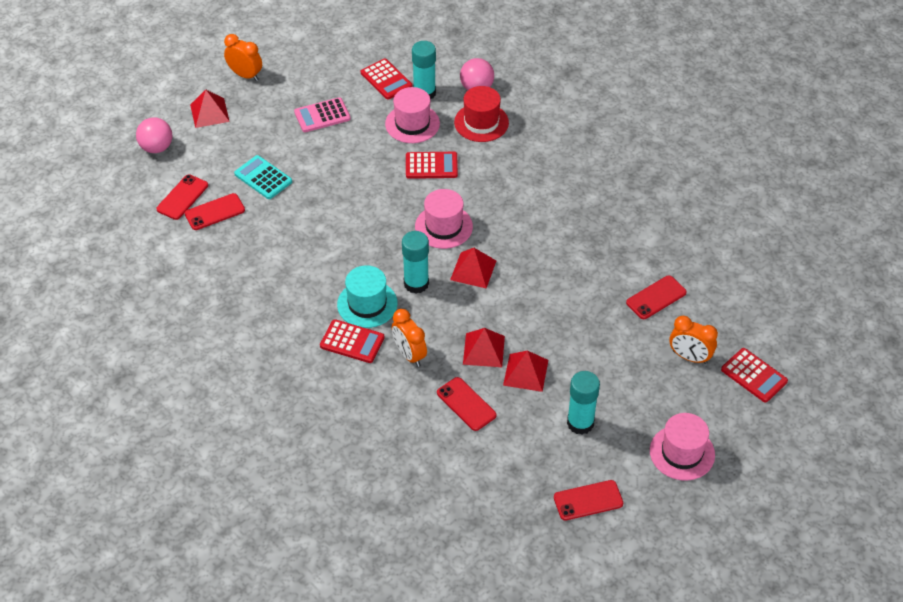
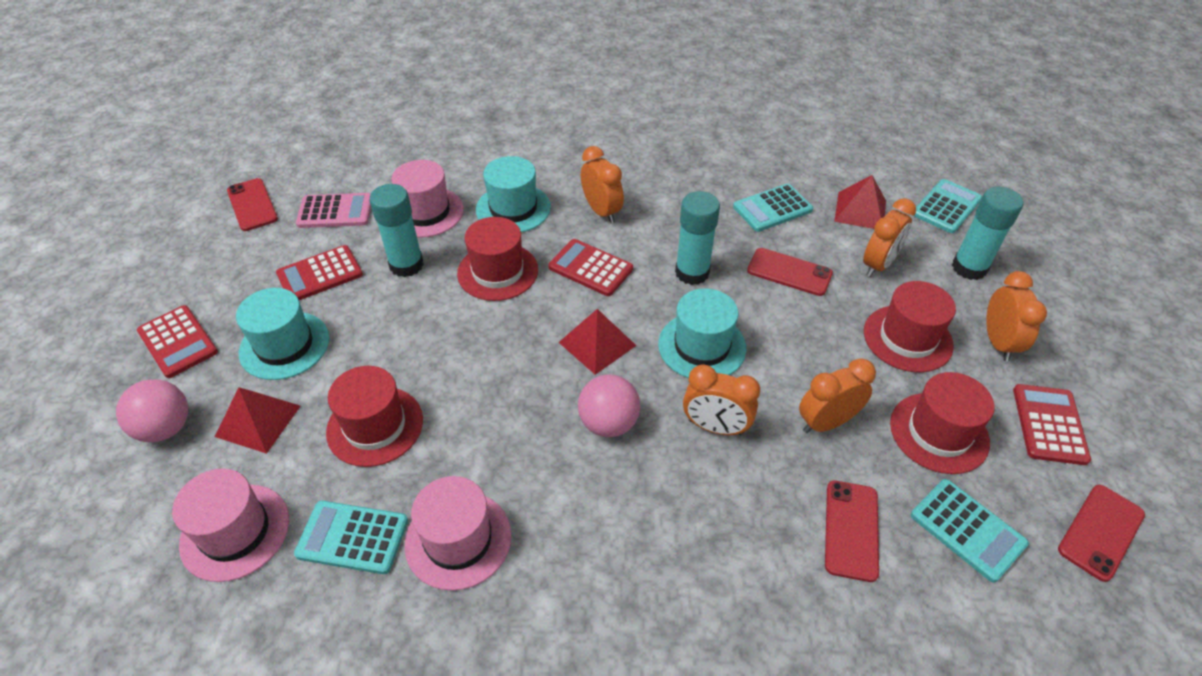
orange clock: 3 -> 5
red hat: 1 -> 4
red phone: 5 -> 4
red pyramid: 4 -> 3
turquoise calculator: 1 -> 4
turquoise hat: 1 -> 3

